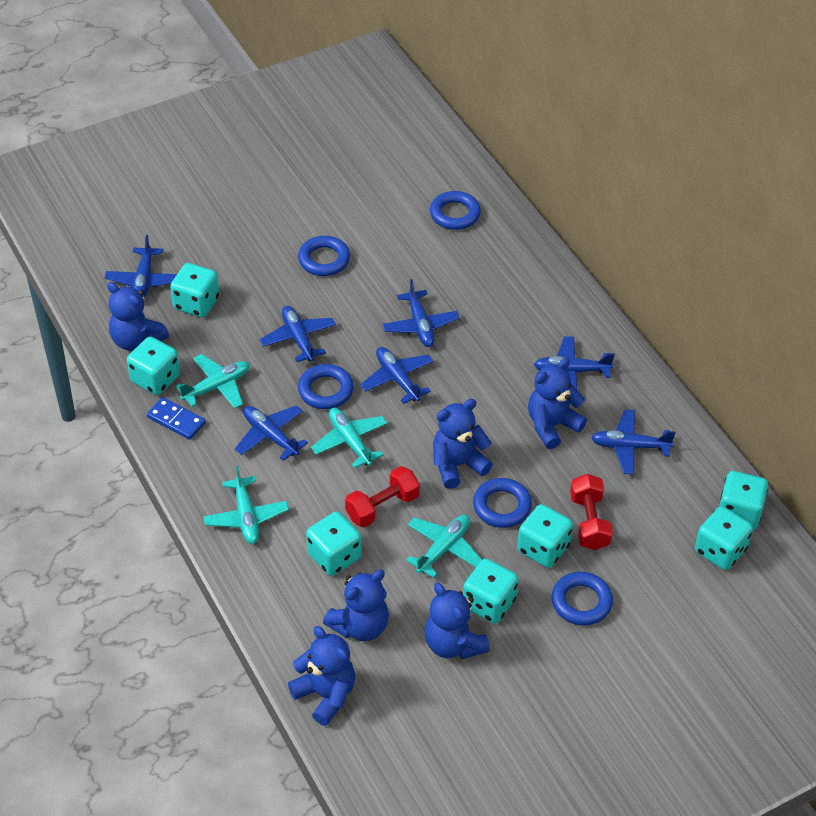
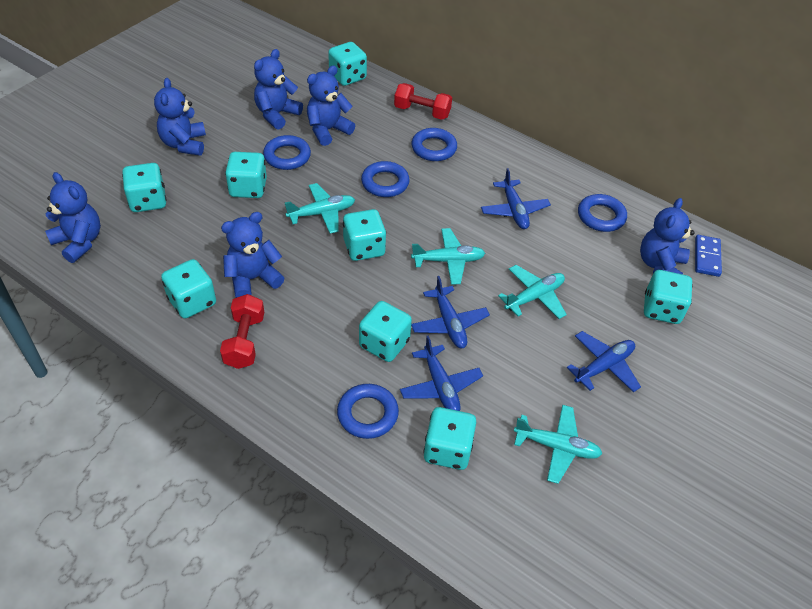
blue plane: 7 -> 4
turquoise dice: 7 -> 8

